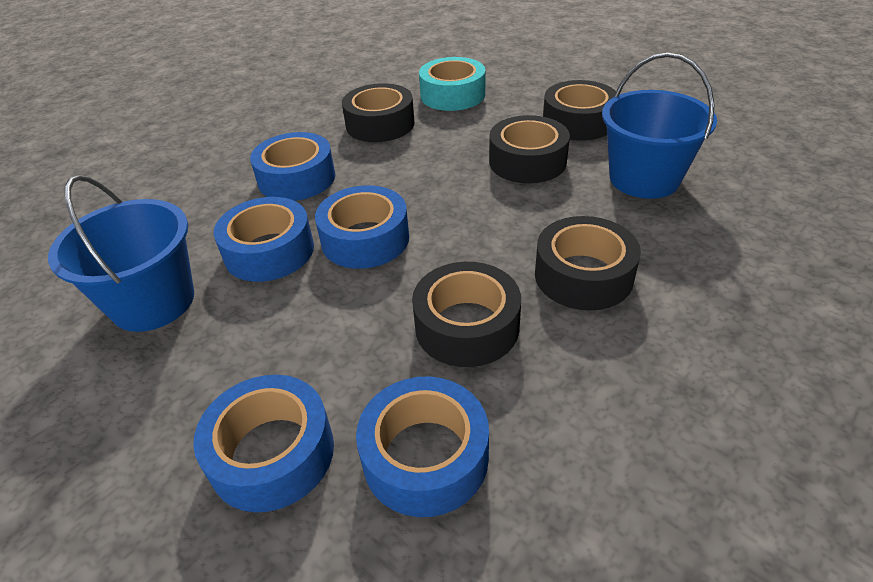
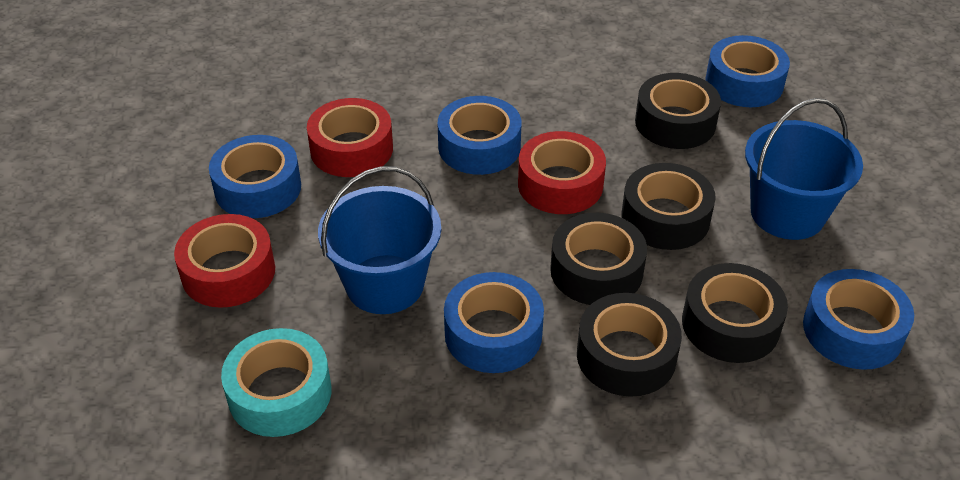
red tape: 0 -> 3

